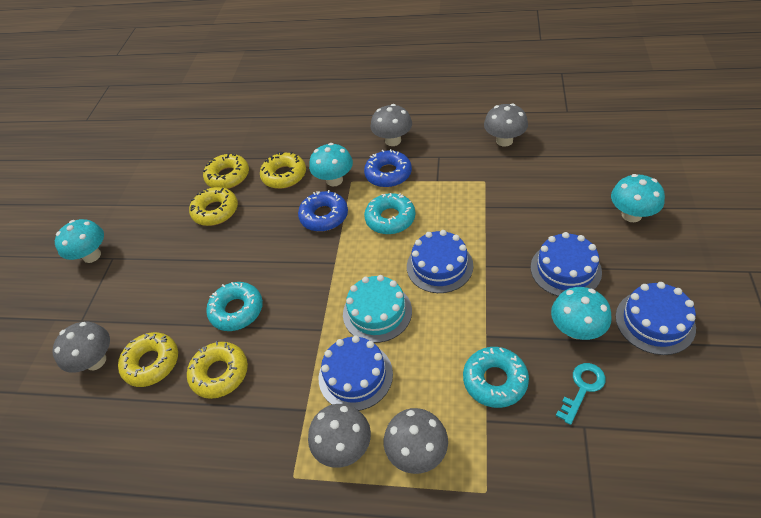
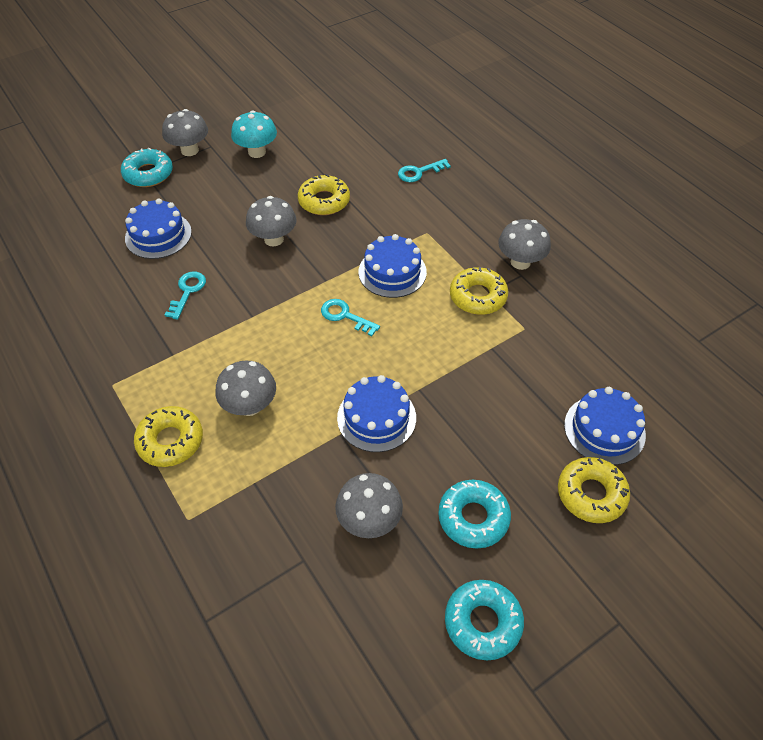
blue donut: 2 -> 0
turquoise cake: 1 -> 0
turquoise key: 1 -> 3
turquoise mushroom: 4 -> 1
yellow donut: 5 -> 4

